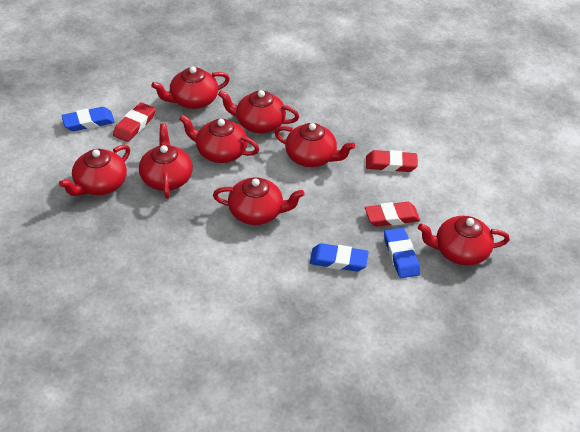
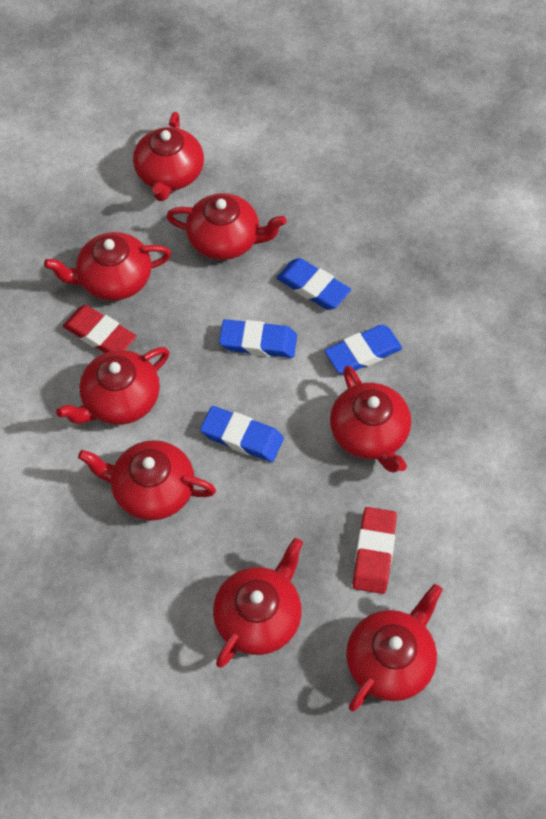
blue eraser: 3 -> 4
red eraser: 3 -> 2

